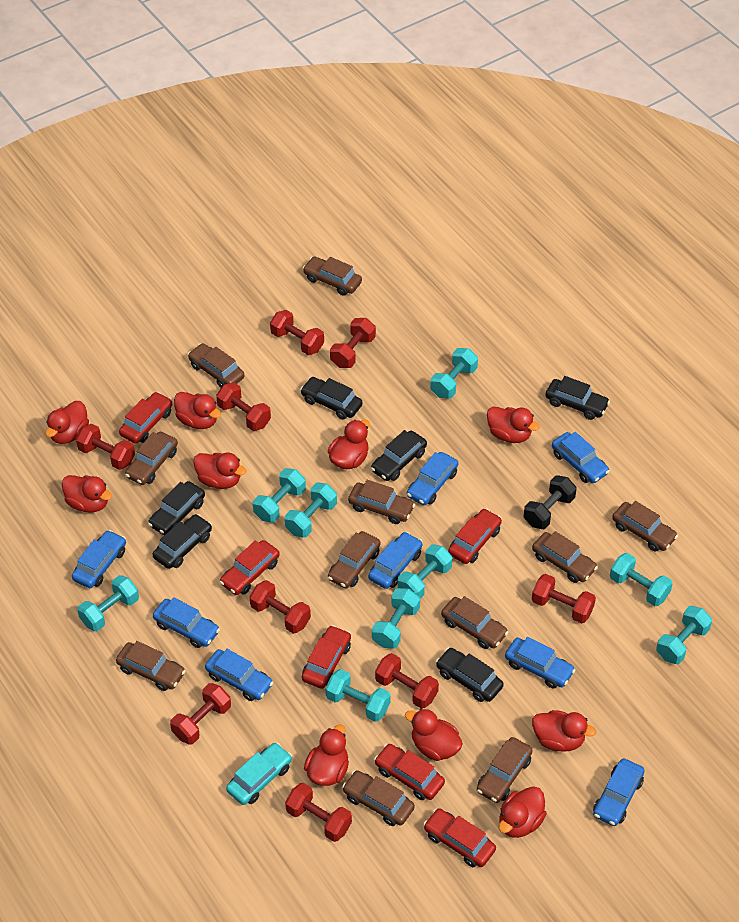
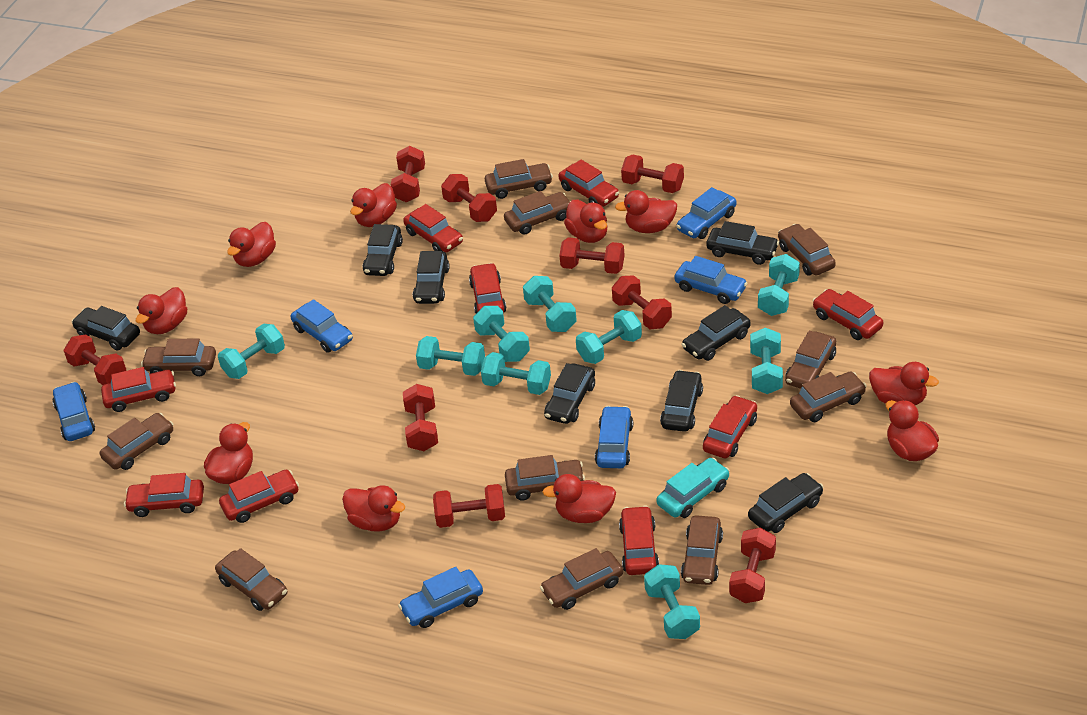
black car: 6 -> 8
black dumbbell: 1 -> 0
blue car: 8 -> 6
red car: 6 -> 9

